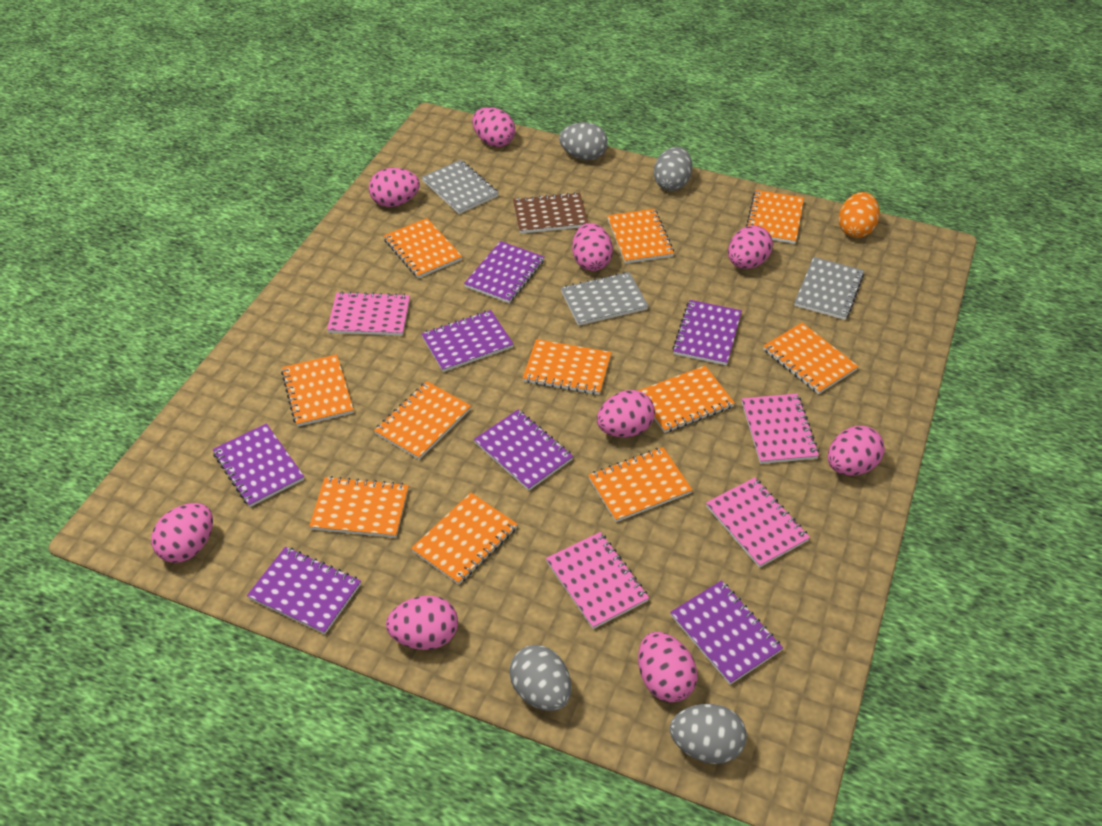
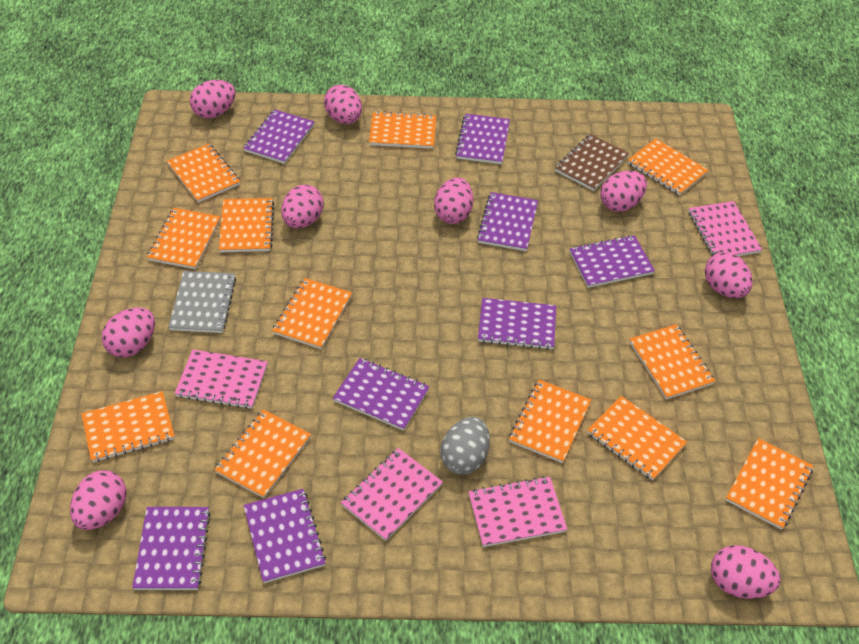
grey egg: 4 -> 1
grey notebook: 3 -> 1
orange egg: 1 -> 0
orange notebook: 11 -> 12
purple notebook: 7 -> 8

